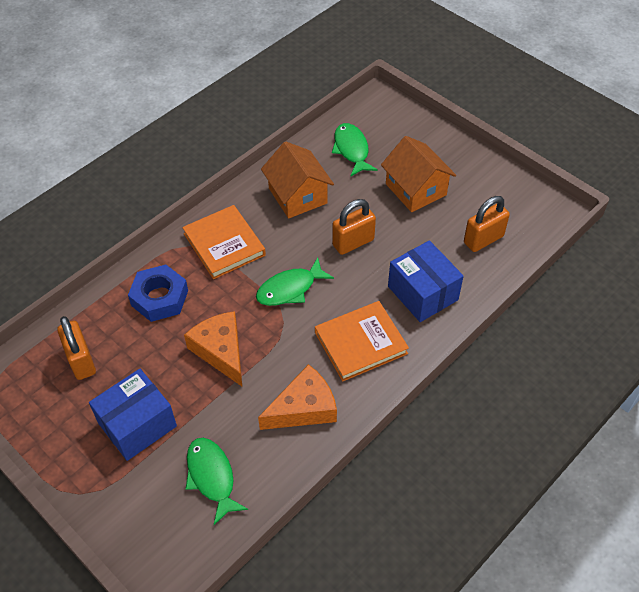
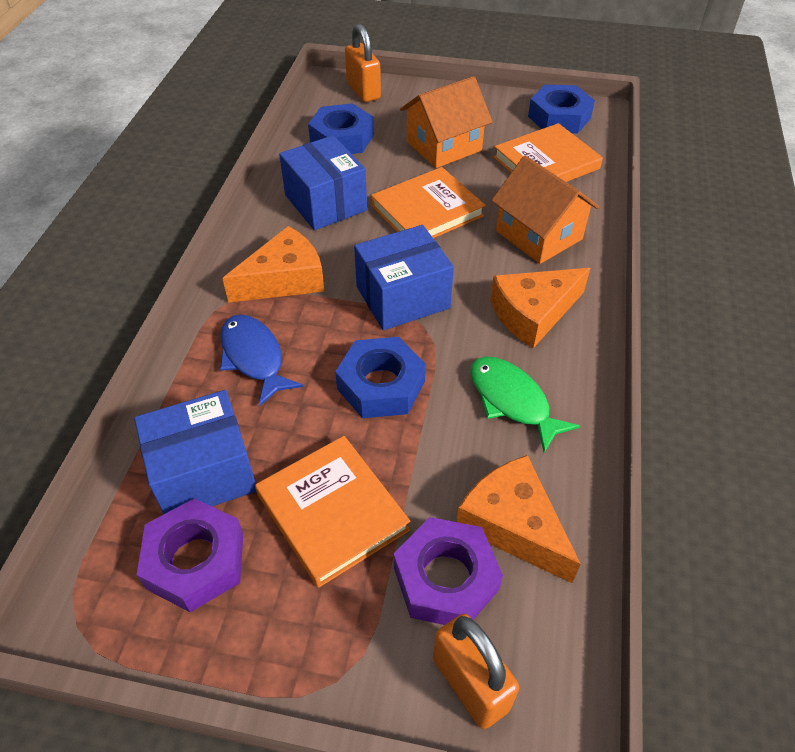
blue box: 2 -> 3
blue fish: 0 -> 1
blue nut: 1 -> 3
green fish: 3 -> 1
orange book: 2 -> 3
orange cheese: 2 -> 3
orange padlock: 3 -> 2
purple nut: 0 -> 2

